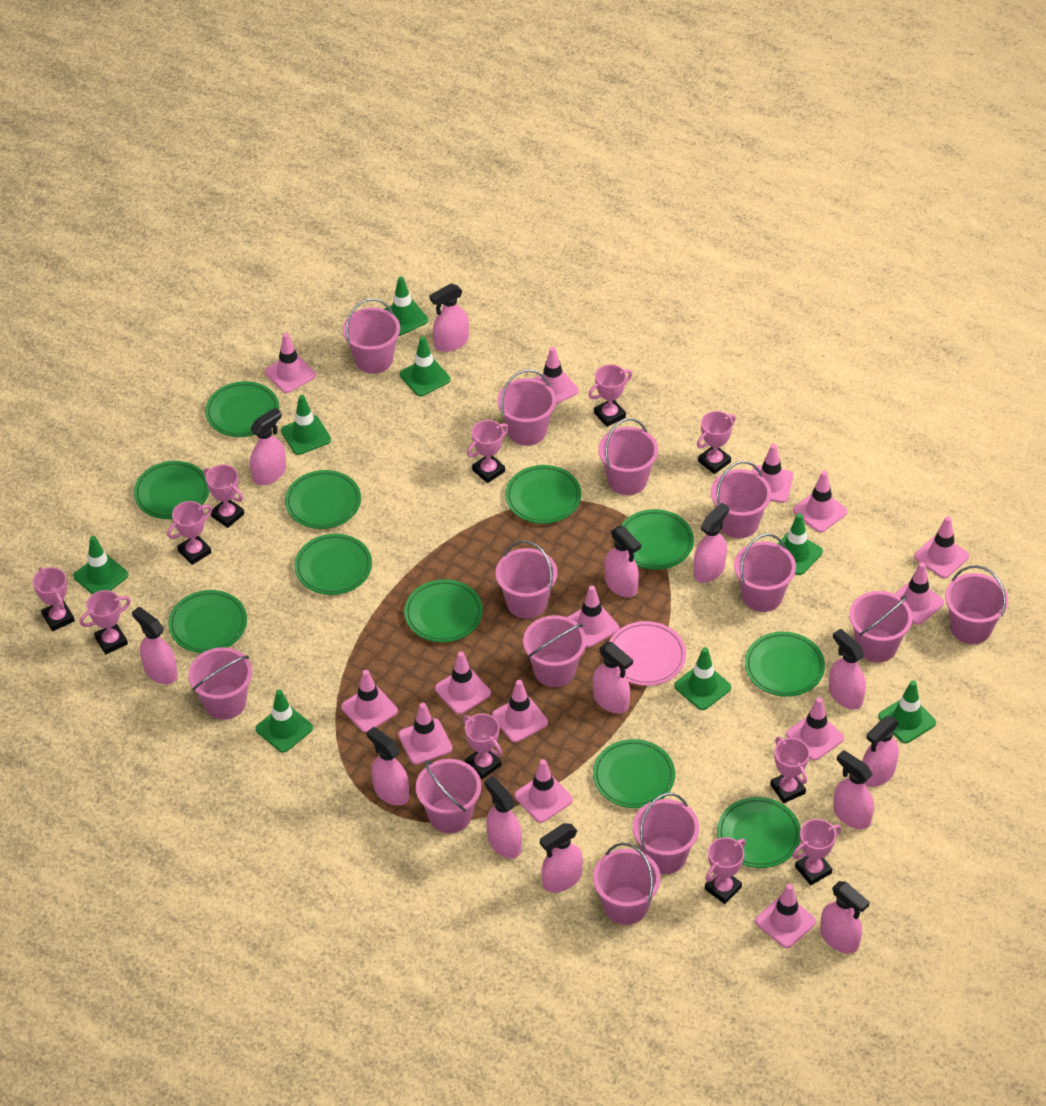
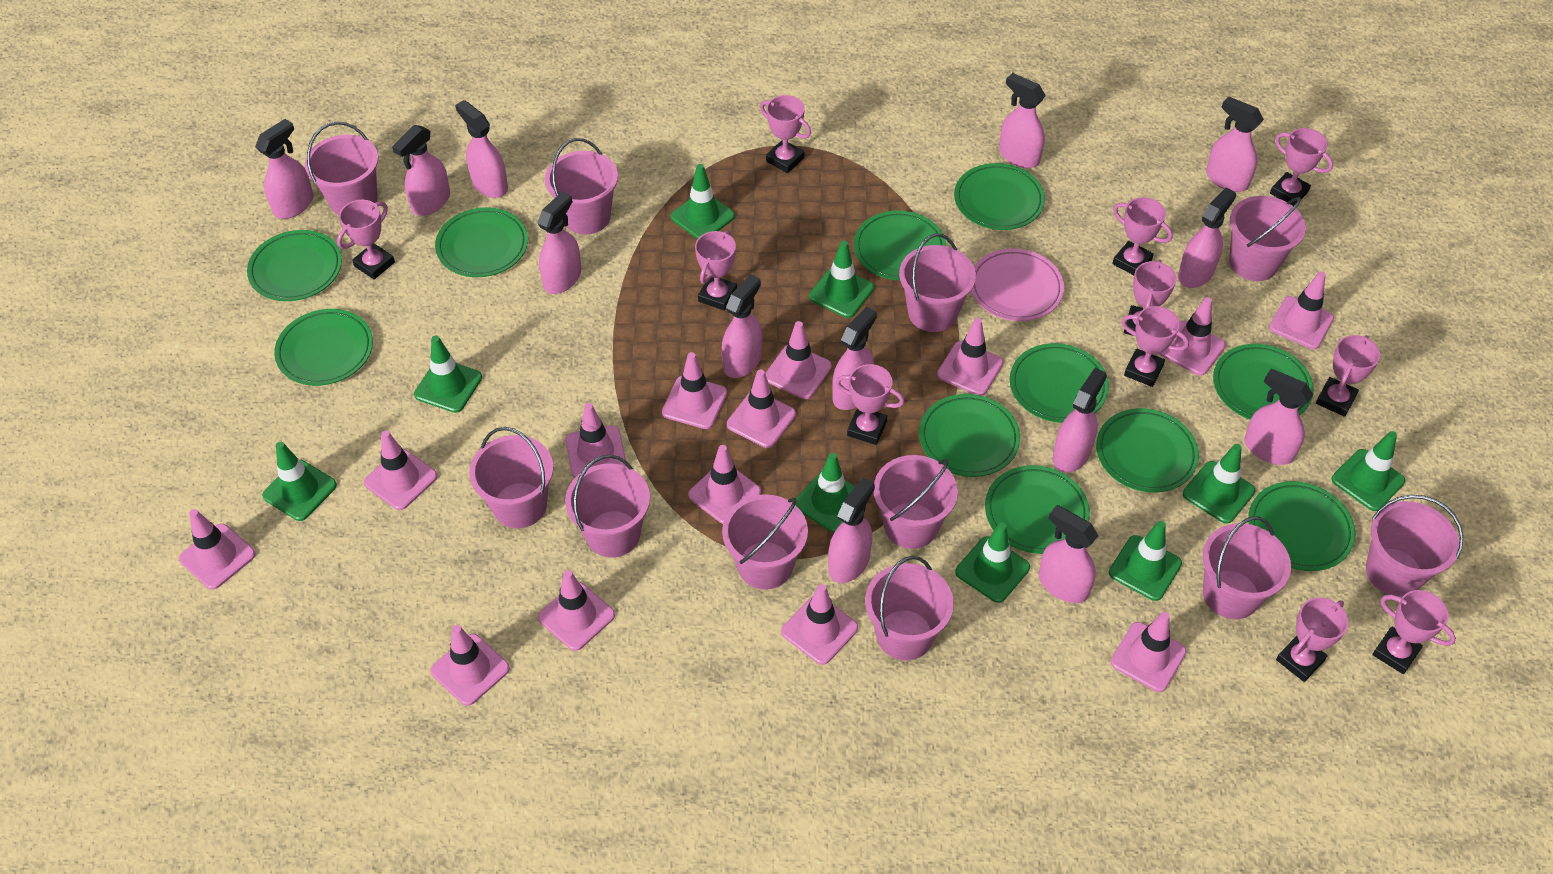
green traffic cone: 8 -> 9
pink bucket: 13 -> 11

